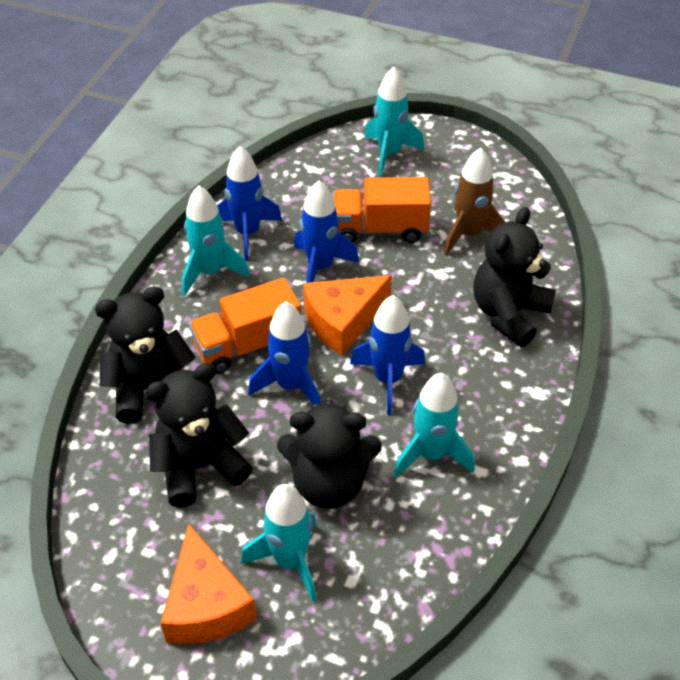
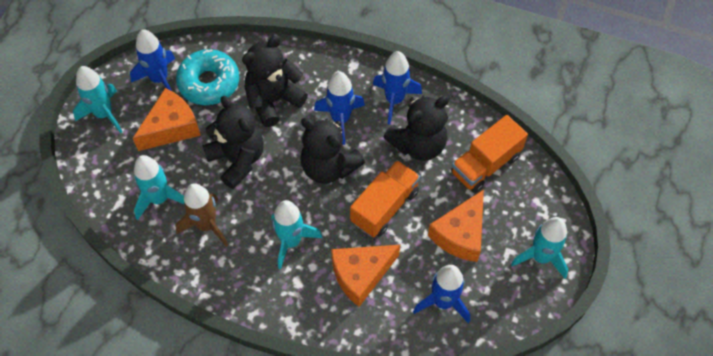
orange cheese: 2 -> 3
turquoise donut: 0 -> 1

